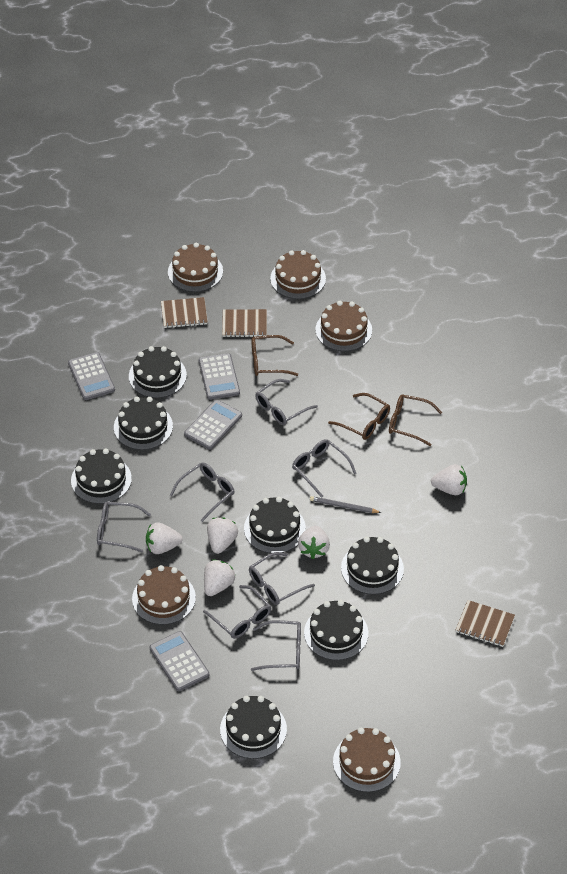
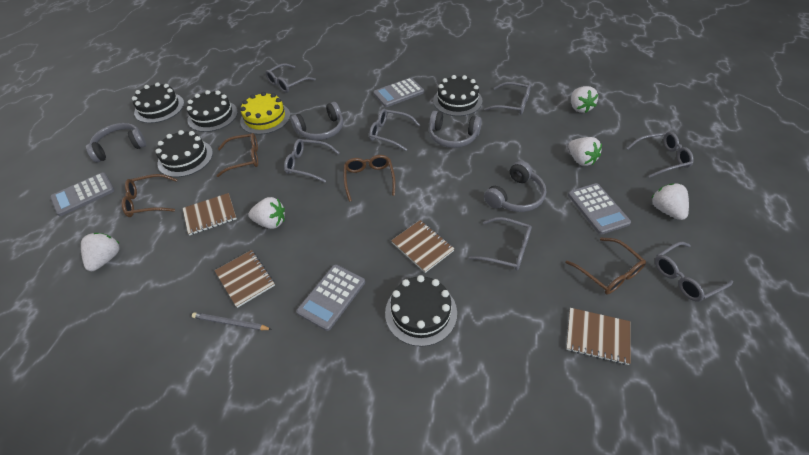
black cake: 7 -> 5
brown cake: 5 -> 0
brown glasses: 3 -> 4
brown notebook: 3 -> 4
grey headphones: 0 -> 4
yellow cake: 0 -> 1

